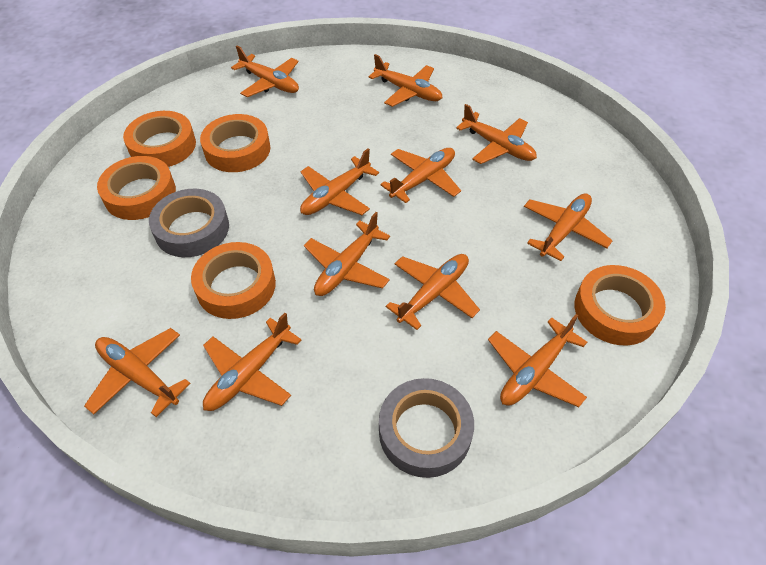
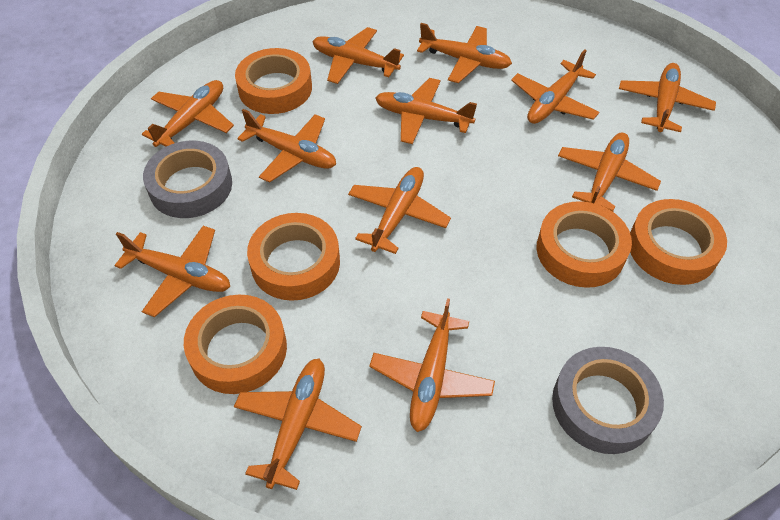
orange plane: 11 -> 12

